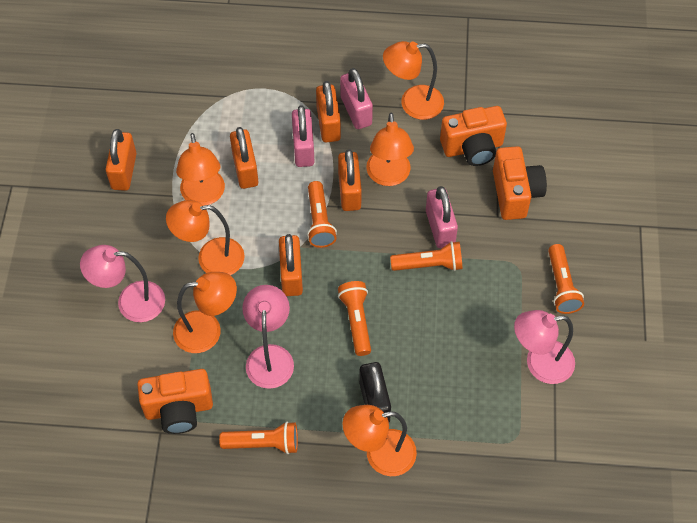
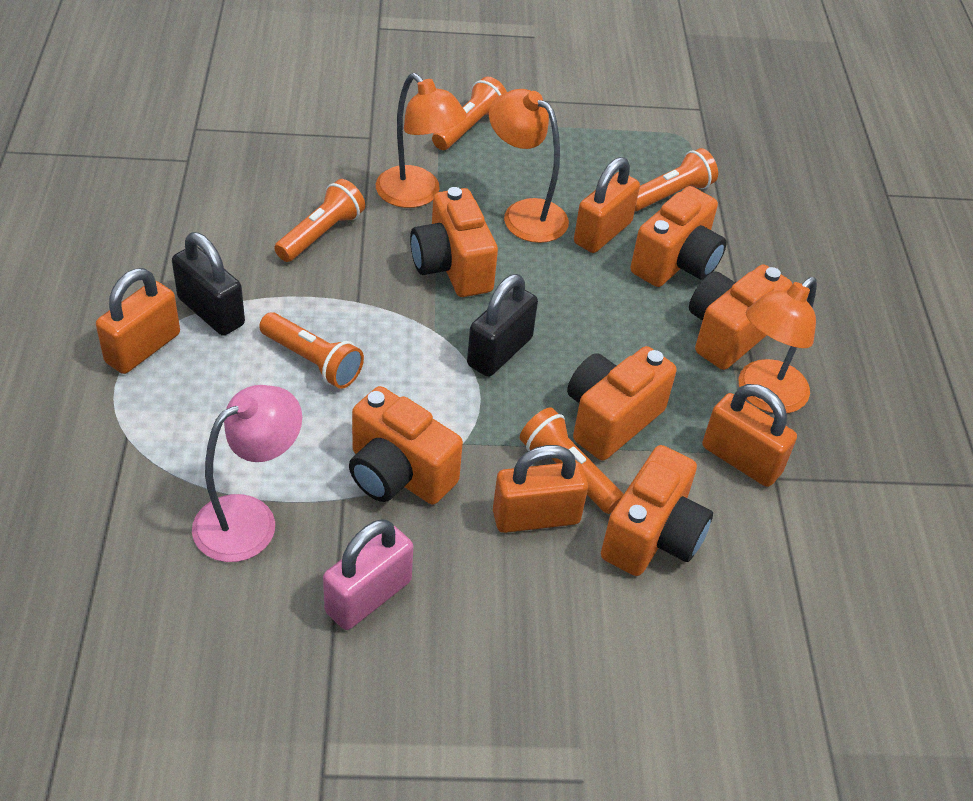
black padlock: 1 -> 2
orange camera: 3 -> 6
orange lamp: 6 -> 3
orange padlock: 5 -> 4
pink lamp: 3 -> 1
pink padlock: 3 -> 1

